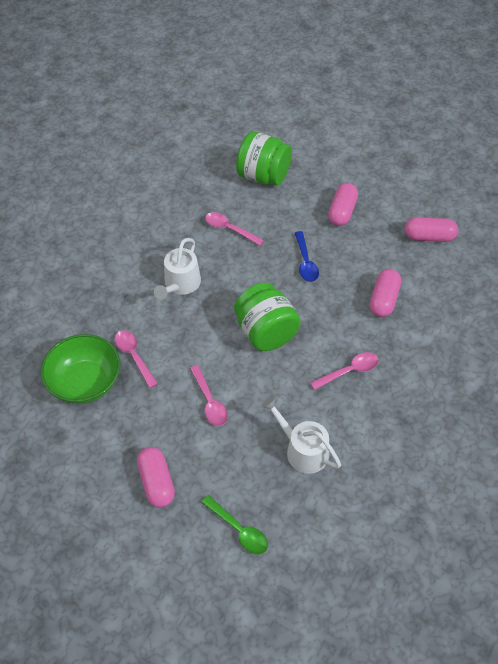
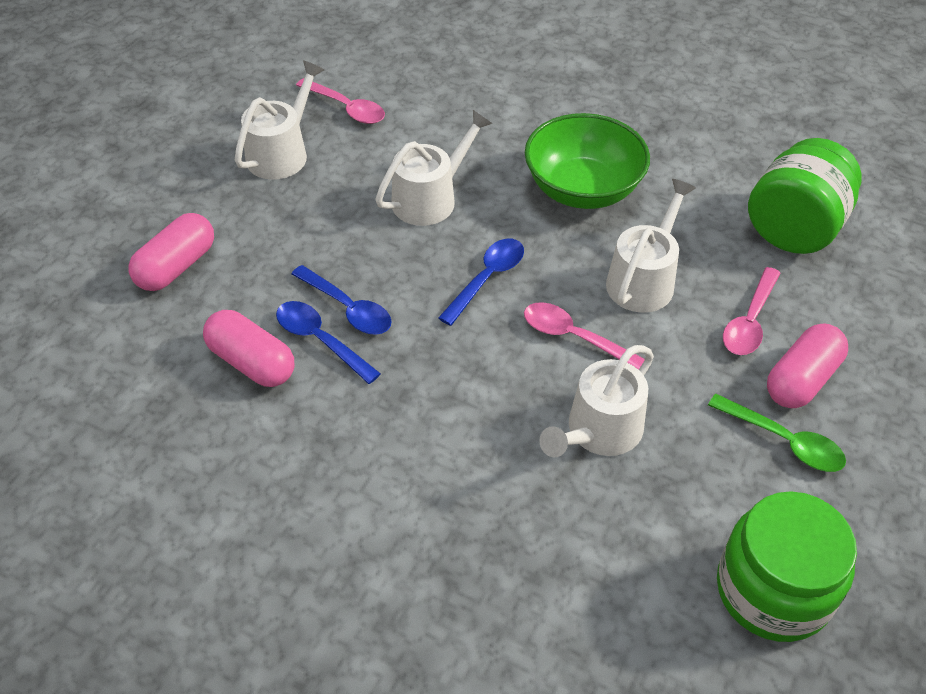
blue spoon: 1 -> 3
pink capsule: 4 -> 3
pink spoon: 4 -> 3
white watering can: 2 -> 4

